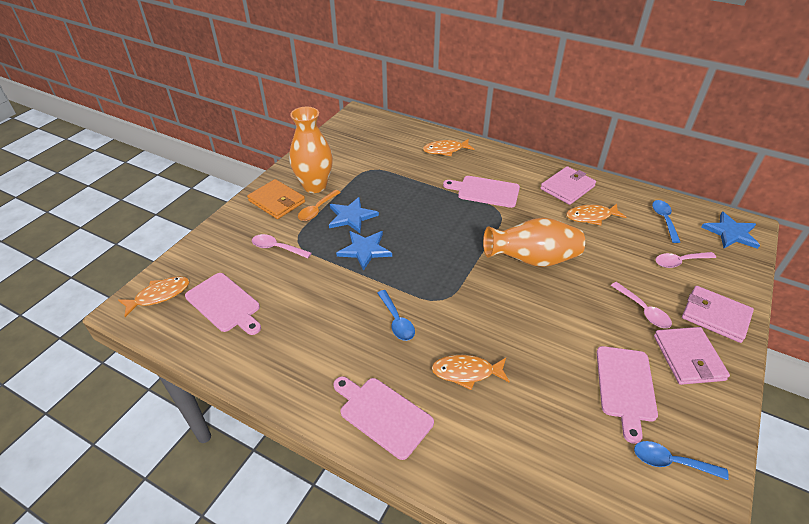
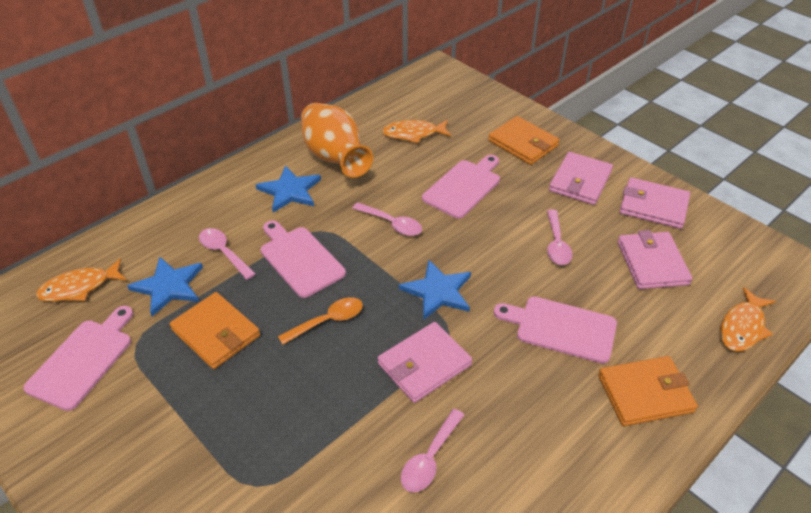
blue spoon: 3 -> 0
orange fish: 4 -> 3
orange vase: 2 -> 1
orange wallet: 1 -> 3
pink spoon: 3 -> 4
pink wallet: 3 -> 4

